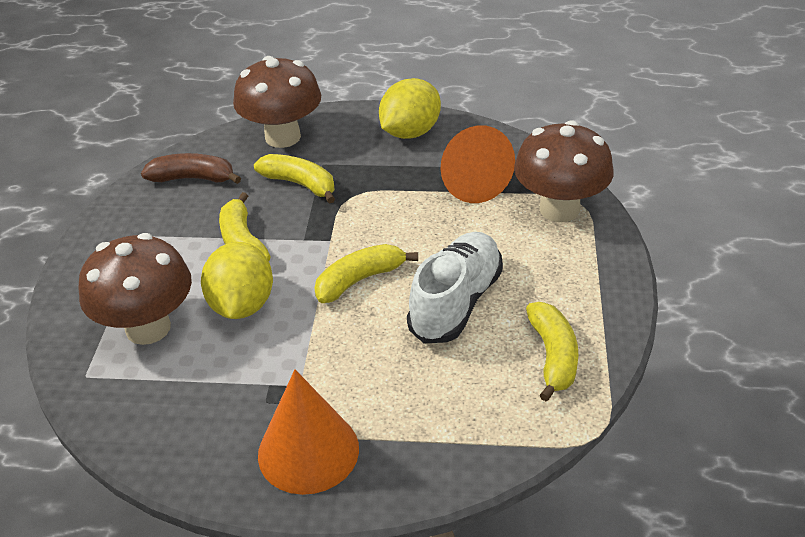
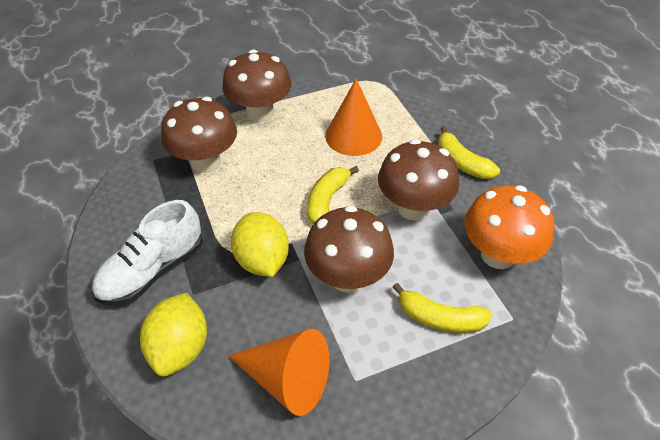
brown banana: 1 -> 0
brown mushroom: 3 -> 4
orange mushroom: 0 -> 1
yellow banana: 4 -> 3

